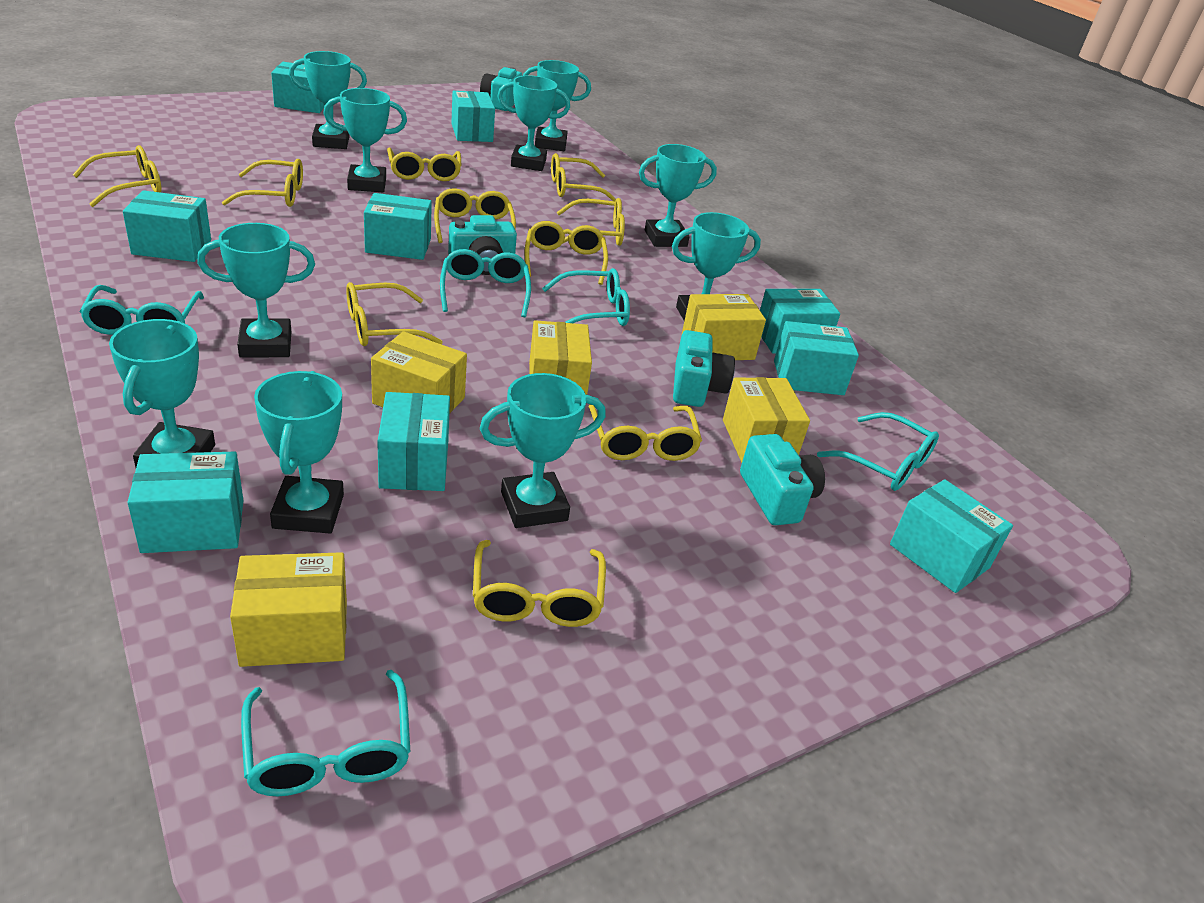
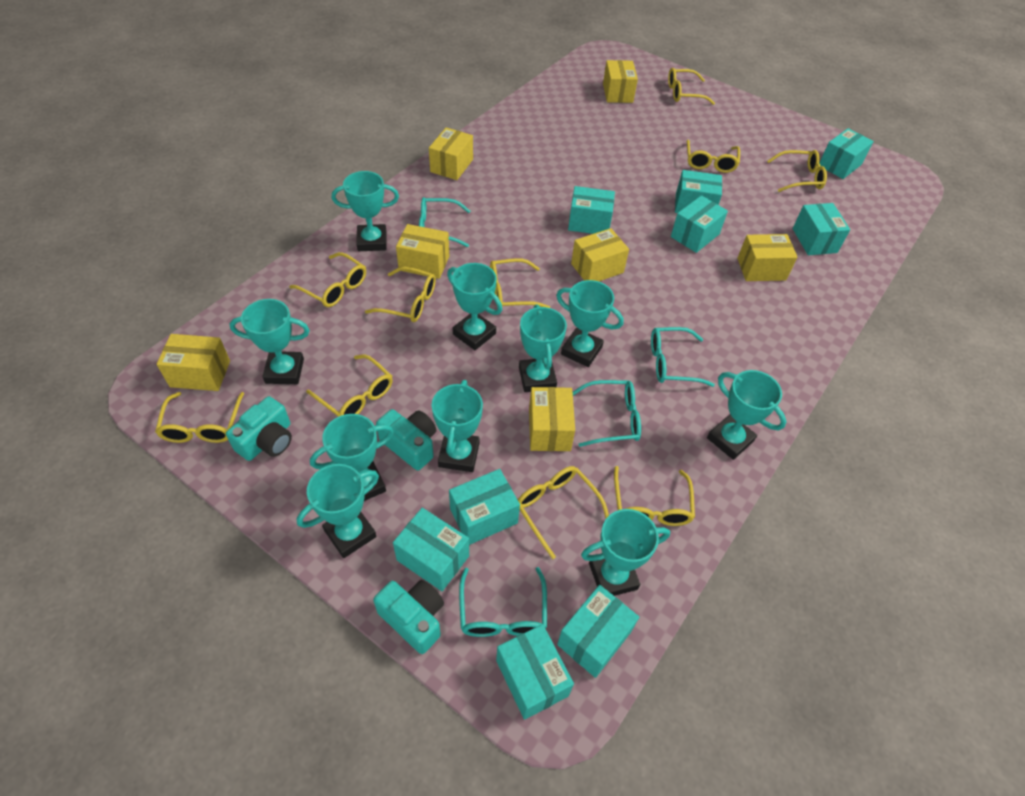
turquoise camera: 4 -> 3
turquoise glasses: 5 -> 4
yellow box: 5 -> 7

